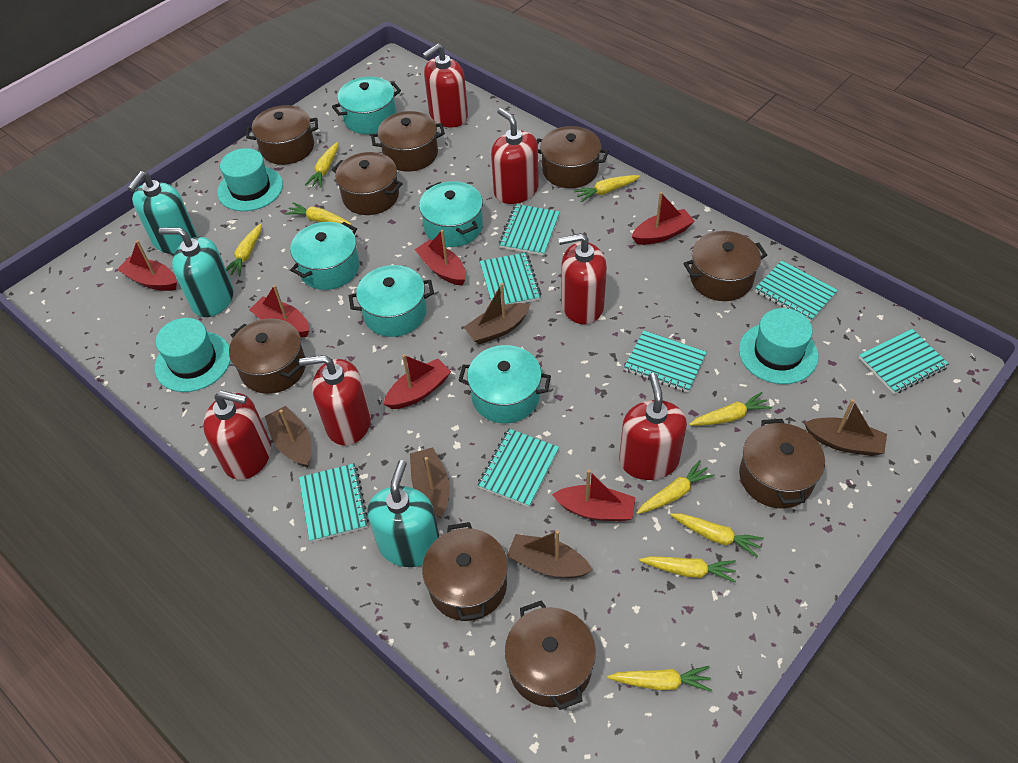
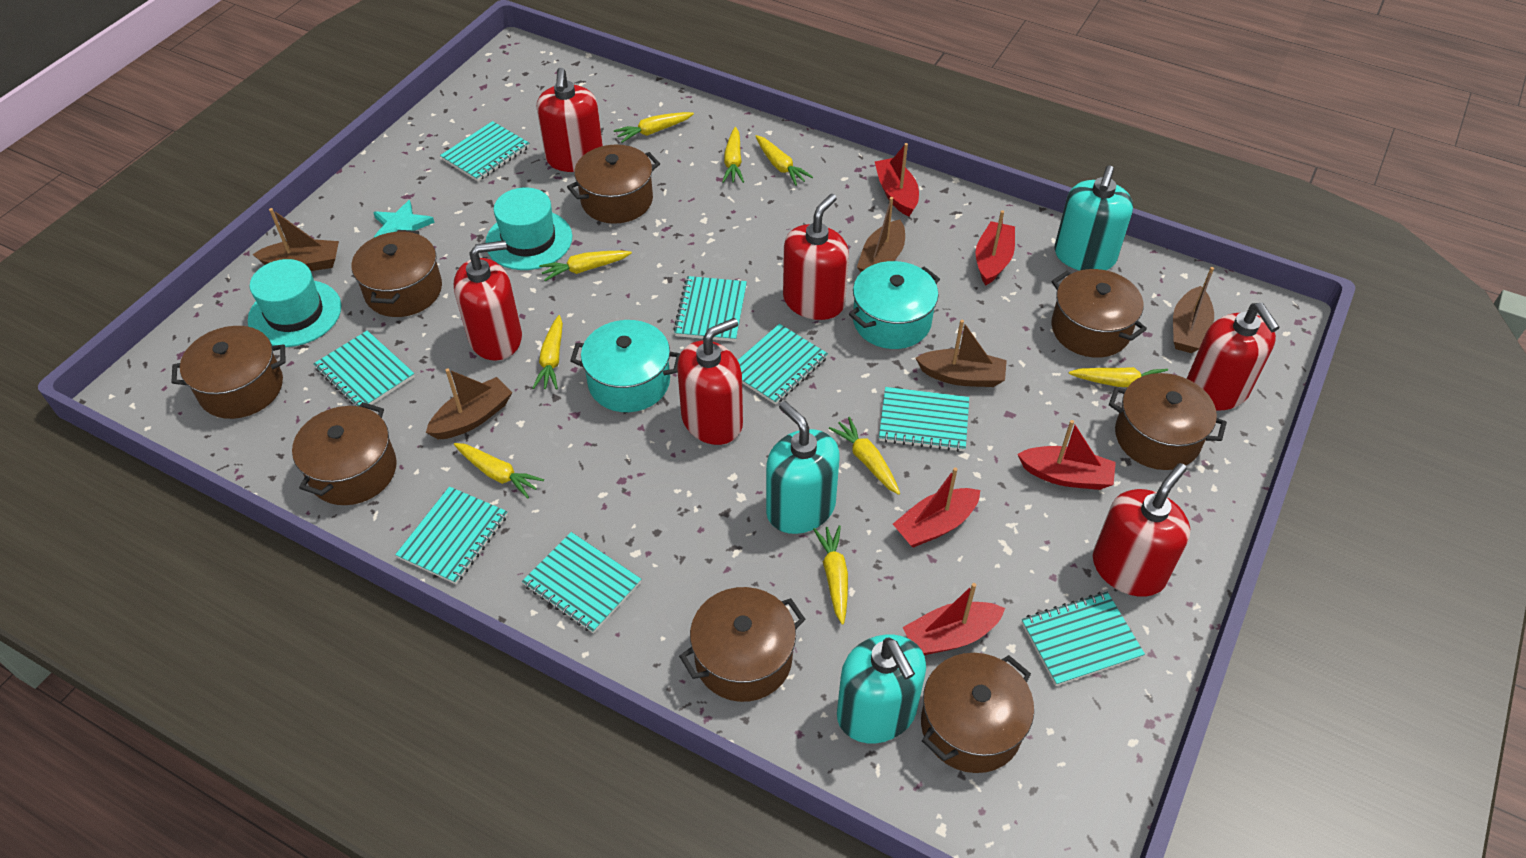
brown pot: 9 -> 8
red boat: 6 -> 5
turquoise hat: 3 -> 2
turquoise notebook: 7 -> 8
turquoise pot: 5 -> 2
turquoise star: 0 -> 1

